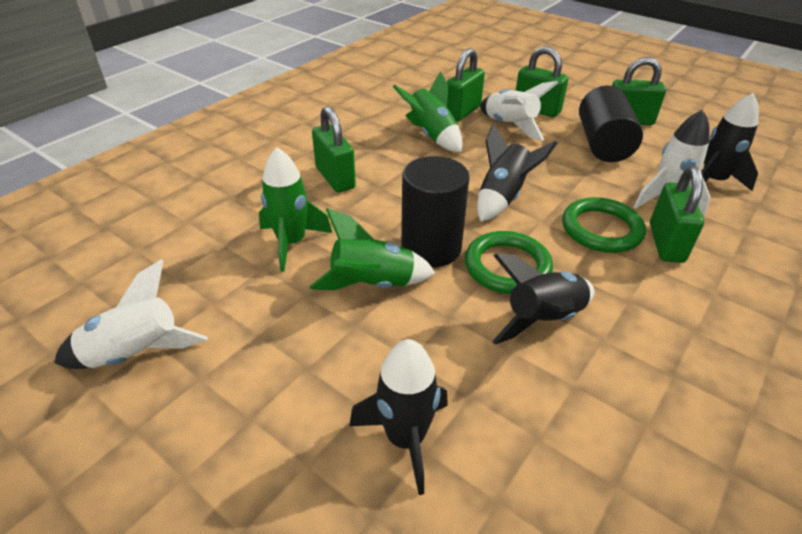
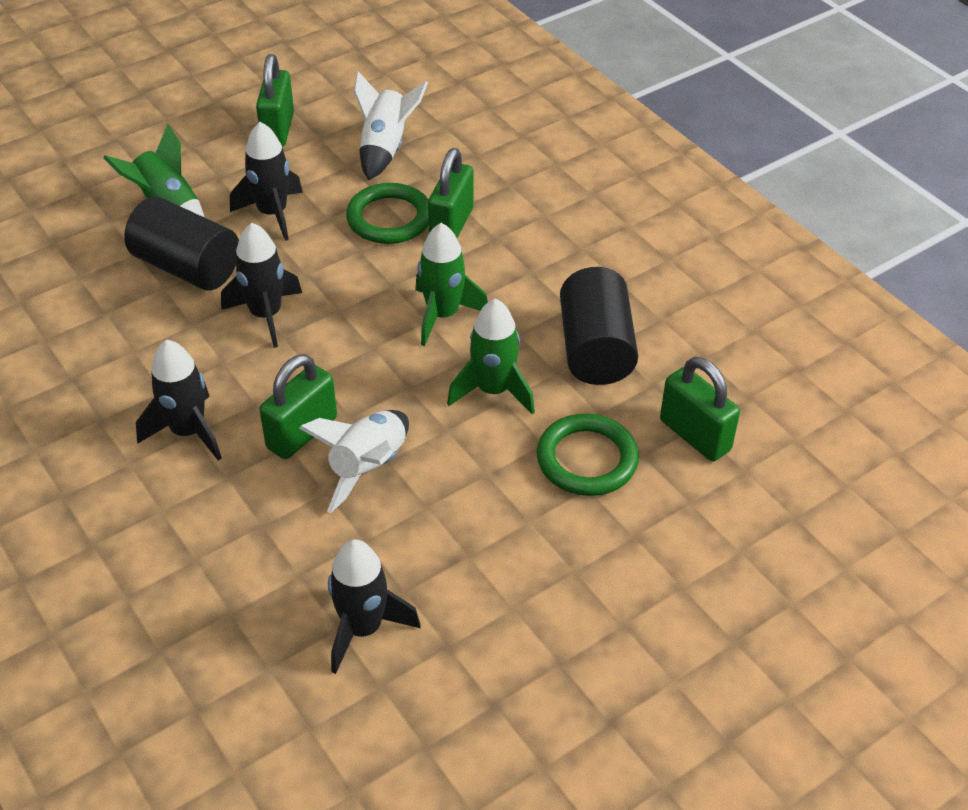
green padlock: 5 -> 4
white rocket: 3 -> 2

